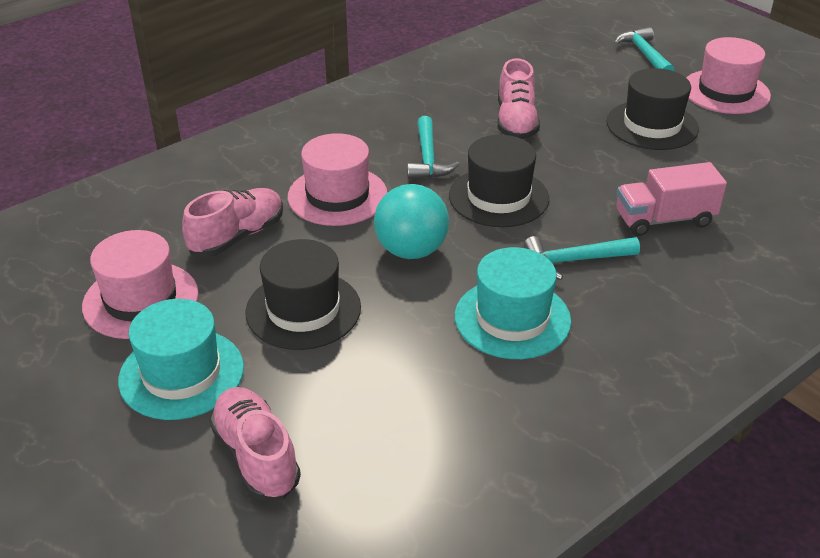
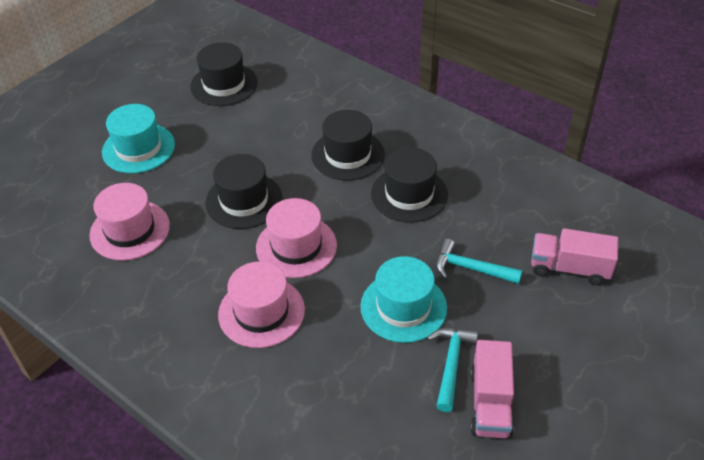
black hat: 3 -> 4
pink shoe: 3 -> 0
pink truck: 1 -> 2
turquoise ball: 1 -> 0
turquoise hammer: 3 -> 2

